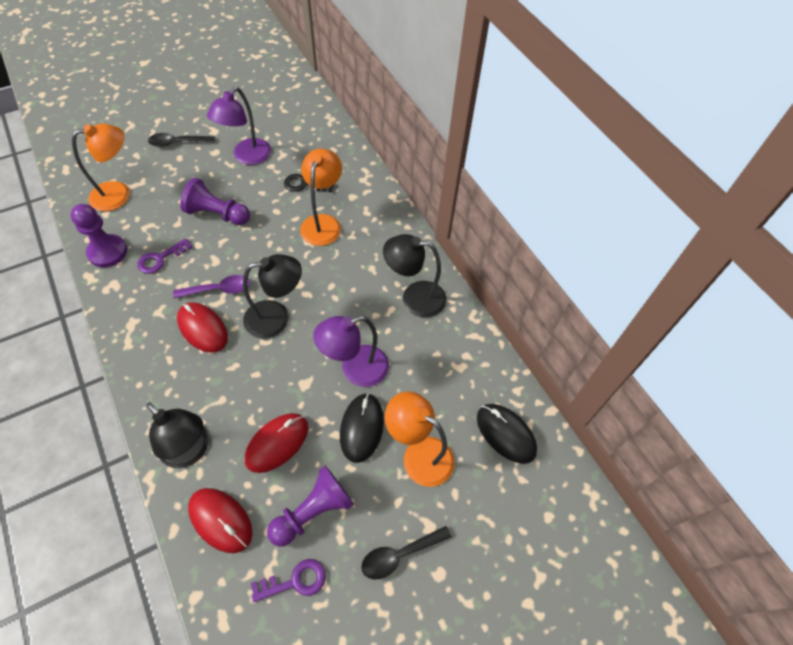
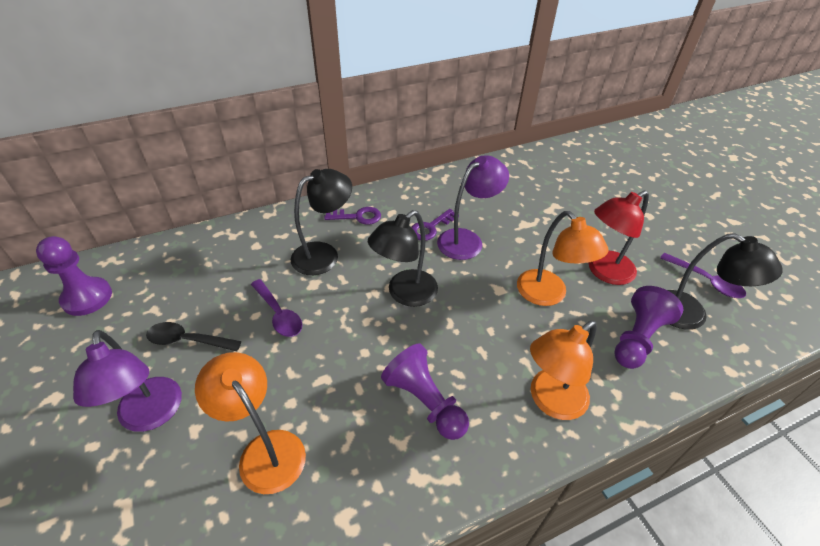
black key: 1 -> 0
black mouse: 2 -> 0
black spoon: 2 -> 1
purple spoon: 1 -> 2
red lamp: 0 -> 1
red mouse: 3 -> 0

